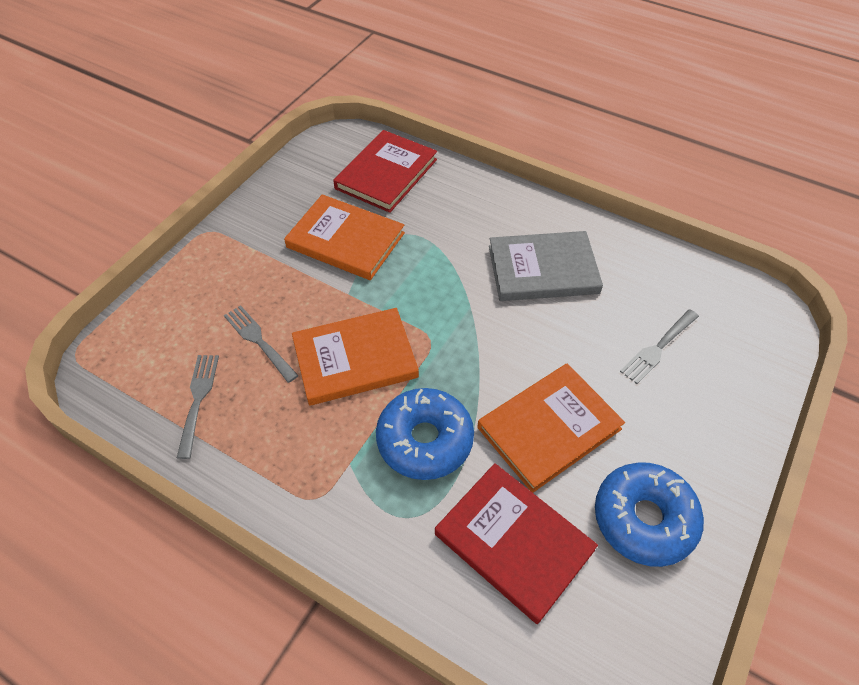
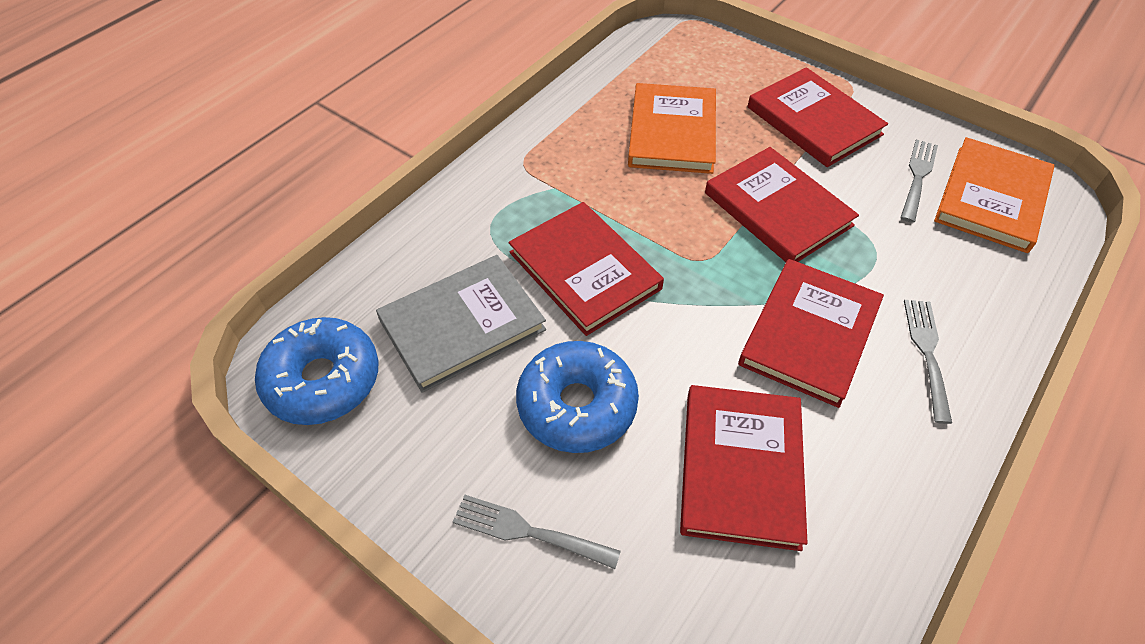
orange book: 3 -> 2
red book: 2 -> 5

